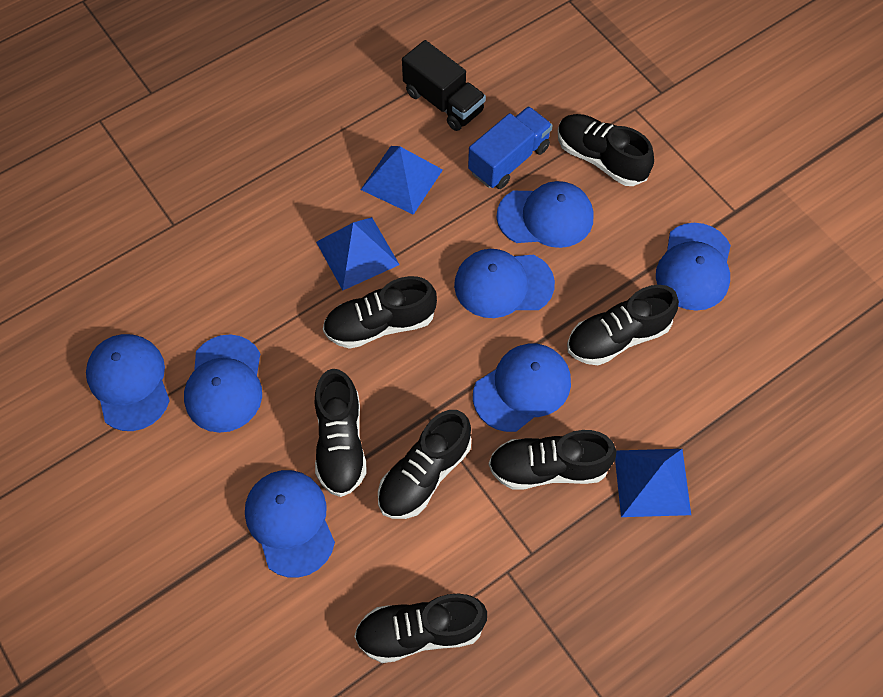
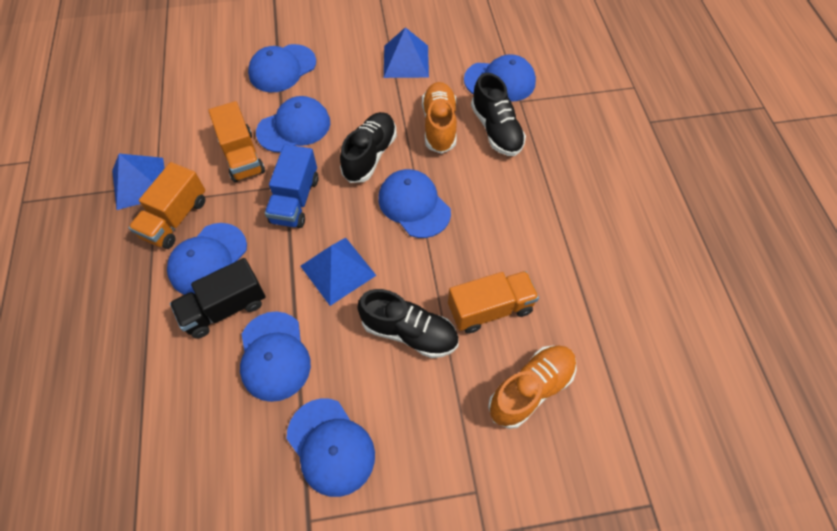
black shoe: 7 -> 3
orange shoe: 0 -> 2
orange truck: 0 -> 3

